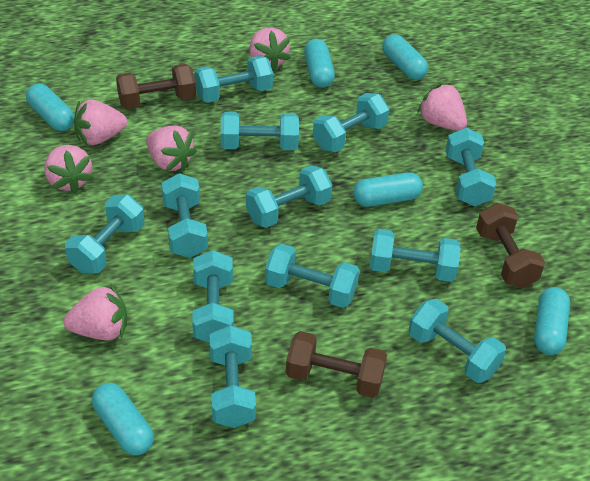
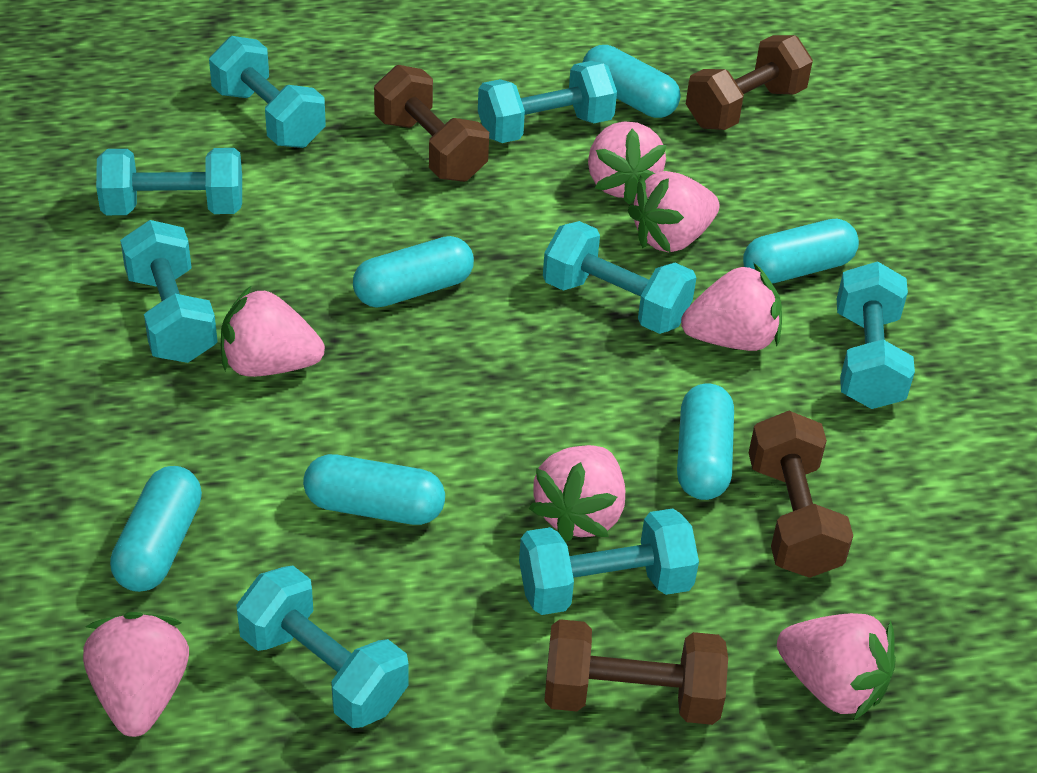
brown dumbbell: 3 -> 4
pink strawberry: 6 -> 7
turquoise dumbbell: 12 -> 8

